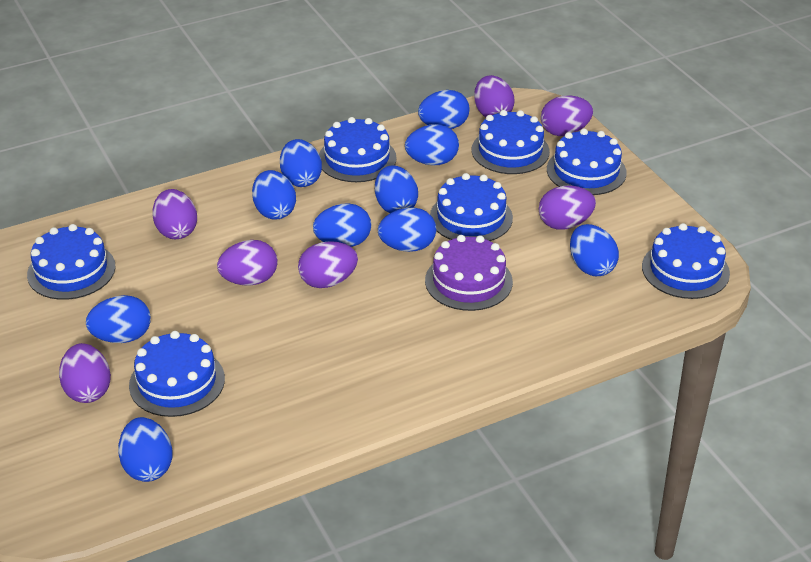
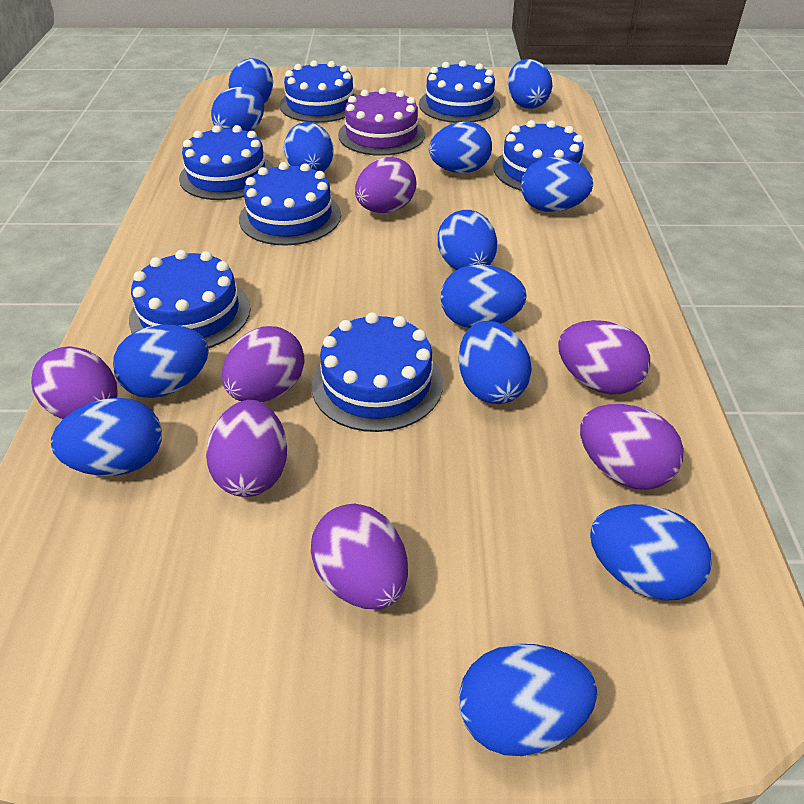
blue egg: 10 -> 13

